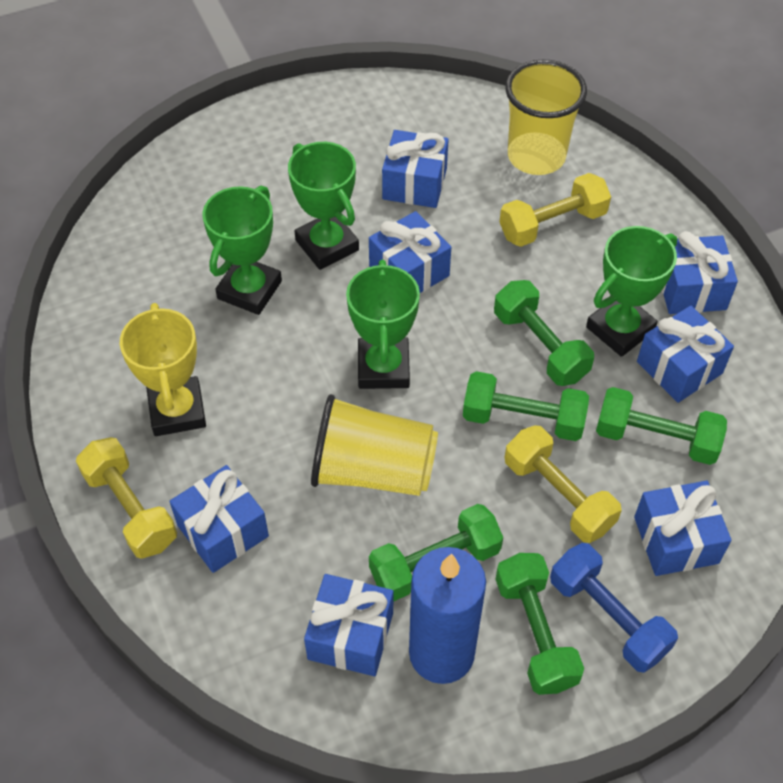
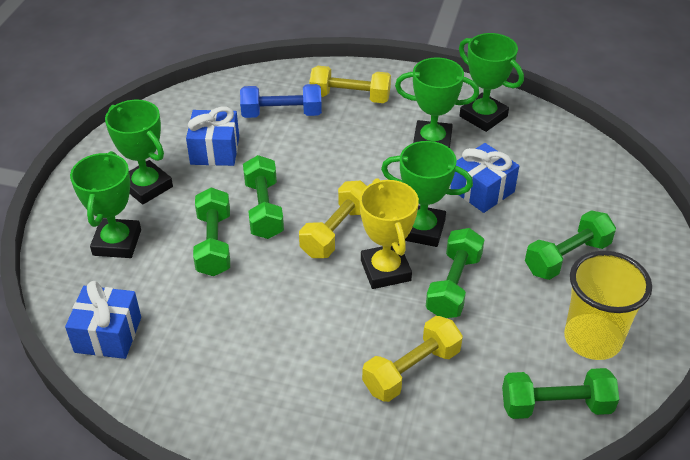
blue candle: 1 -> 0
blue gift: 7 -> 3
green trophy: 4 -> 5
yellow cup: 2 -> 1

